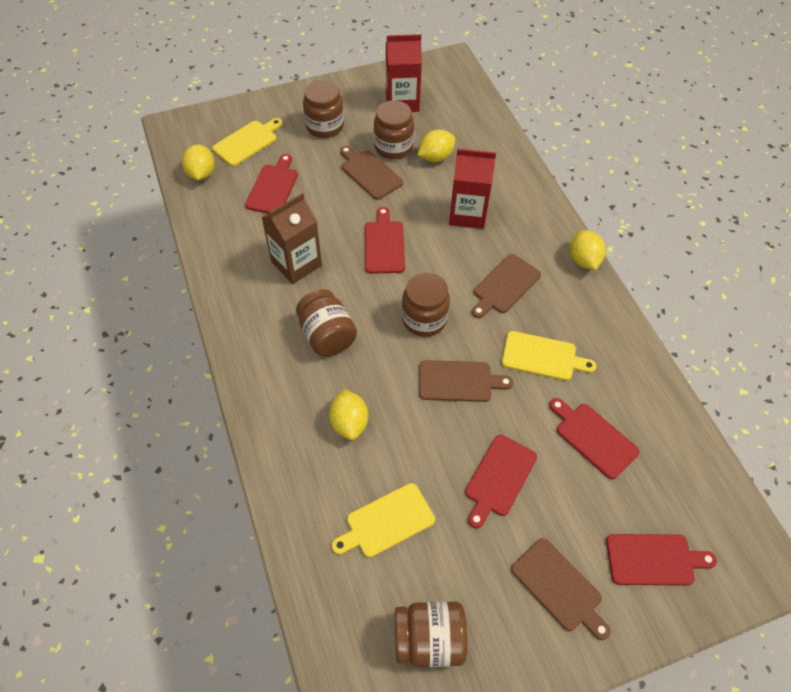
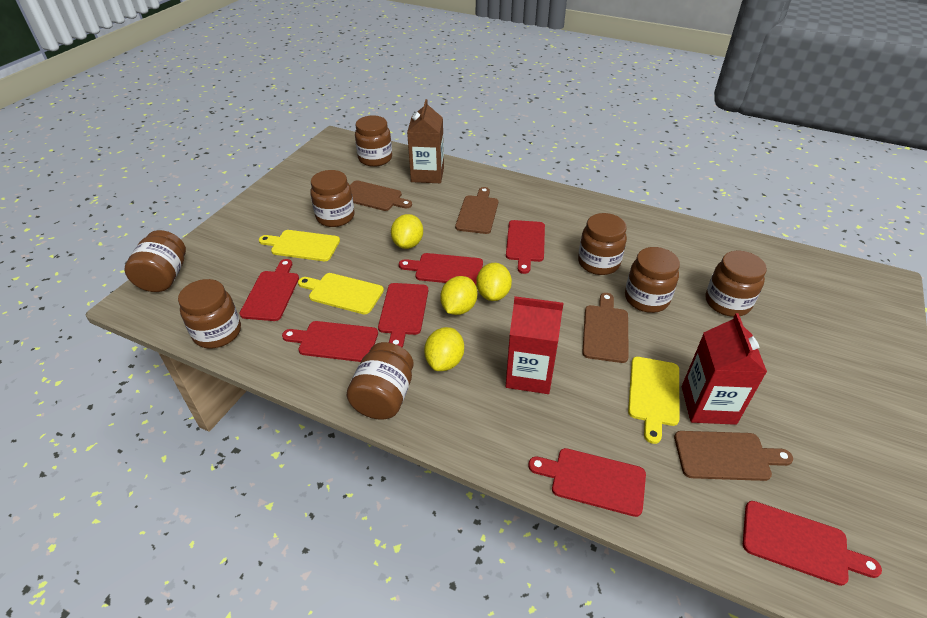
brown jar: 5 -> 8
red cutting board: 5 -> 7

